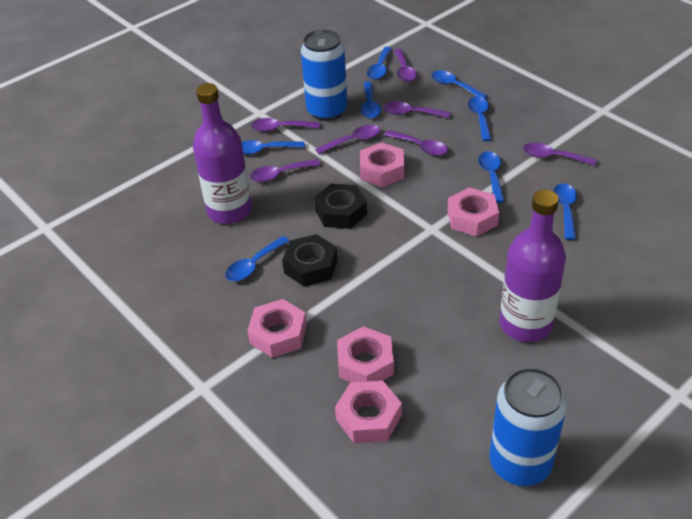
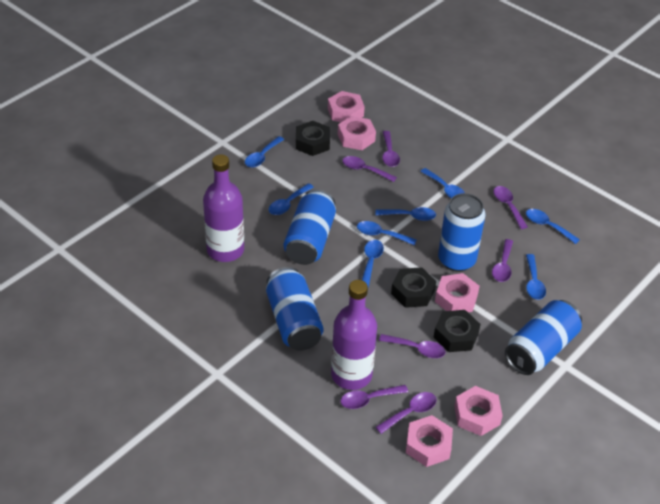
black nut: 2 -> 3
blue can: 2 -> 4

